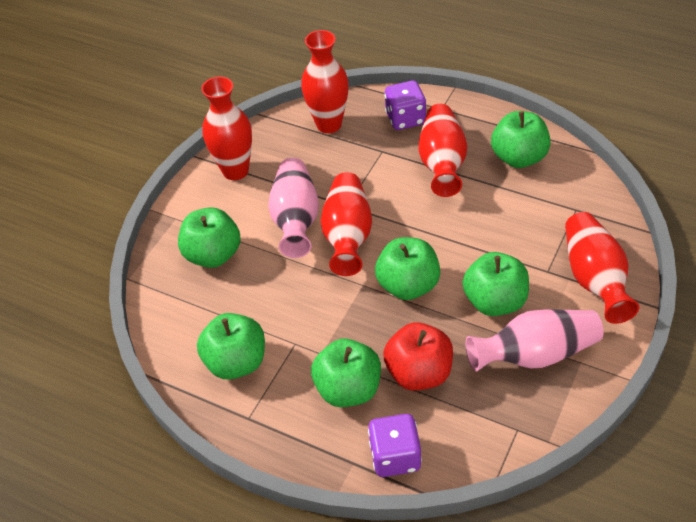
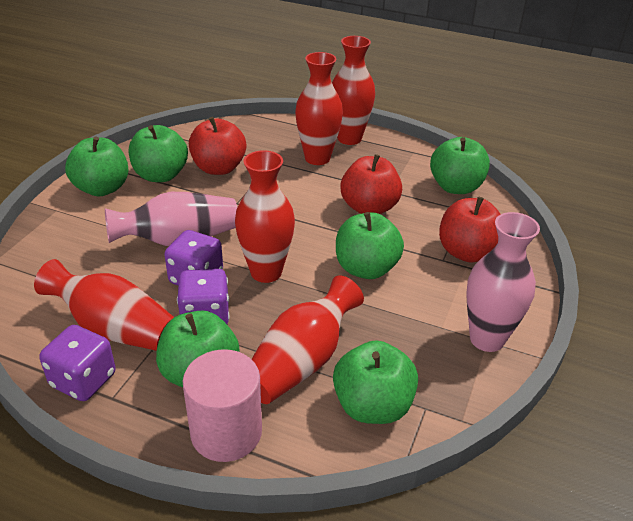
pink cylinder: 0 -> 1
purple dice: 2 -> 3
red apple: 1 -> 3

